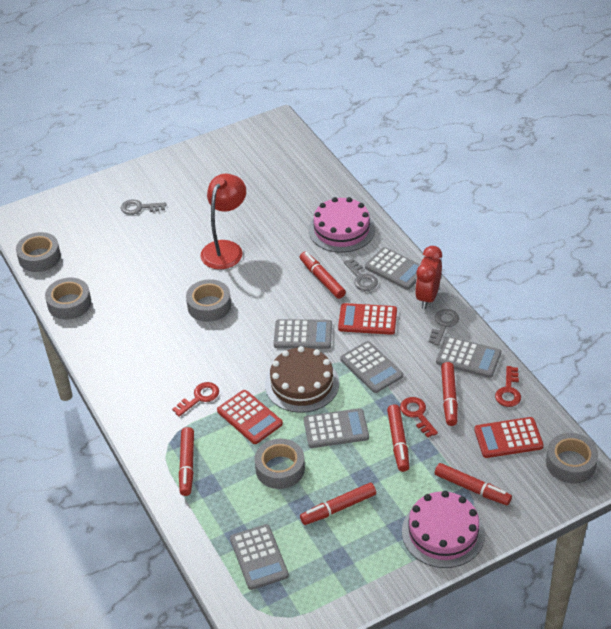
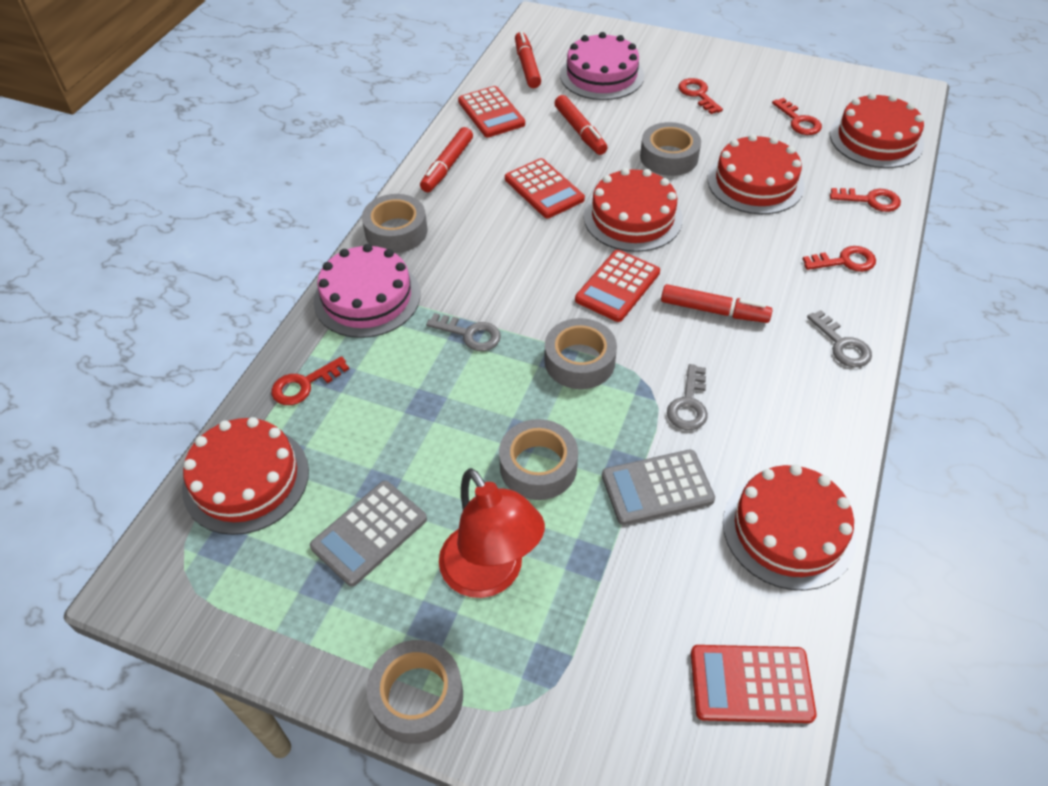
brown cake: 1 -> 0
grey calculator: 6 -> 2
red cake: 0 -> 5
red calculator: 3 -> 4
red clock: 1 -> 0
red key: 3 -> 5
red marker: 6 -> 4

